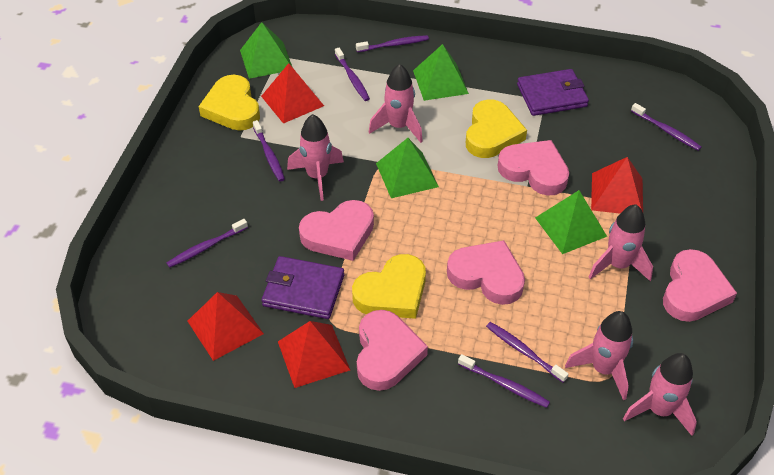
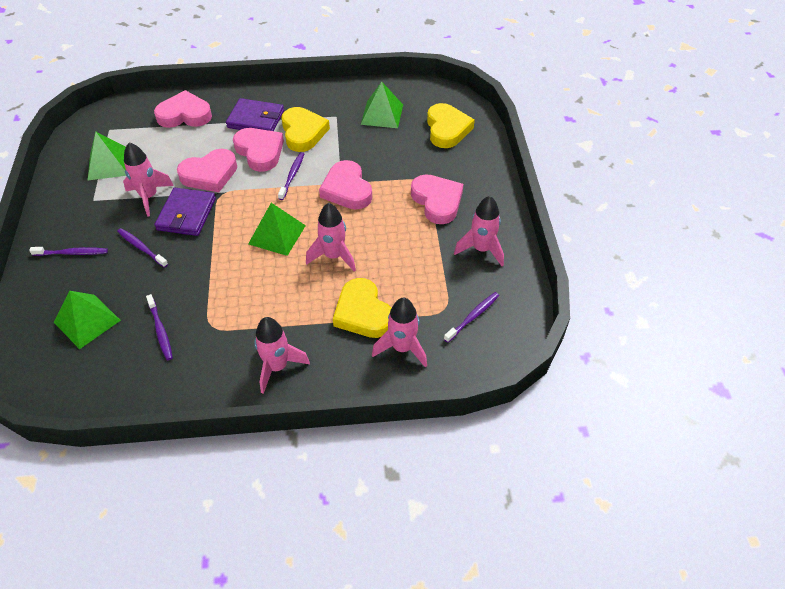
purple toothbrush: 7 -> 5
red pyramid: 4 -> 0

